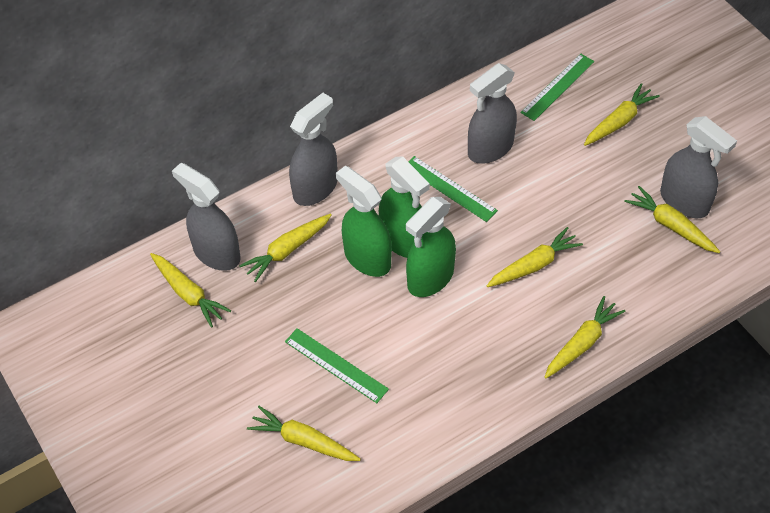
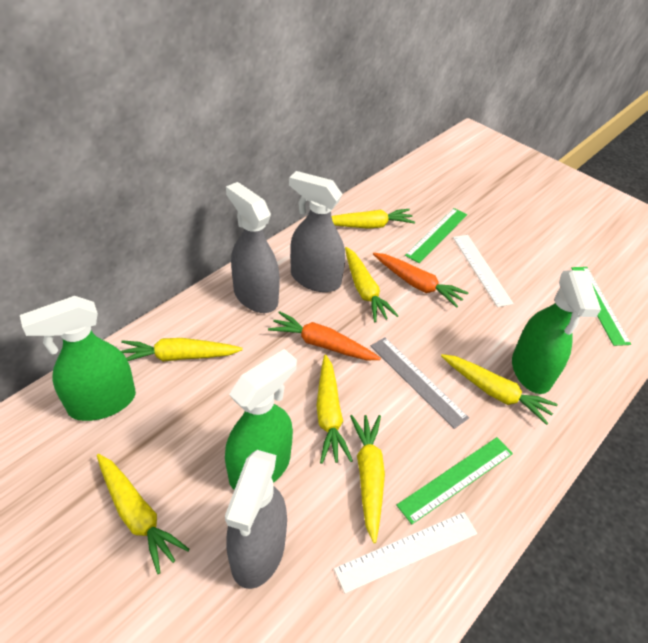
grey ruler: 0 -> 1
grey spray bottle: 4 -> 3
orange carrot: 0 -> 2
white ruler: 0 -> 2

